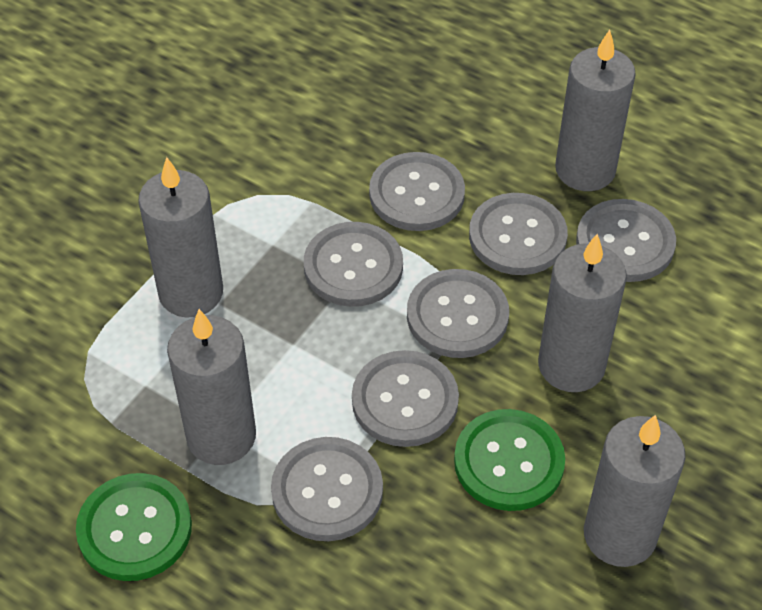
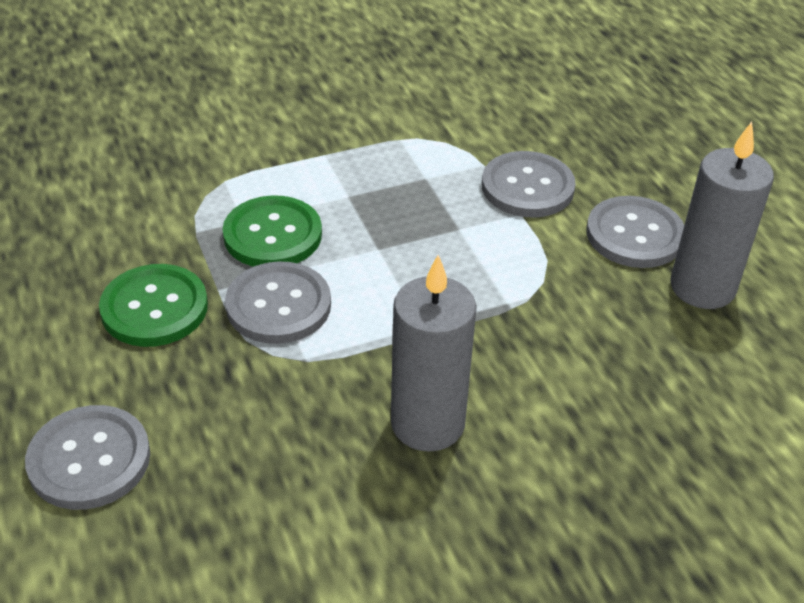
grey button: 7 -> 4
grey candle: 5 -> 2

